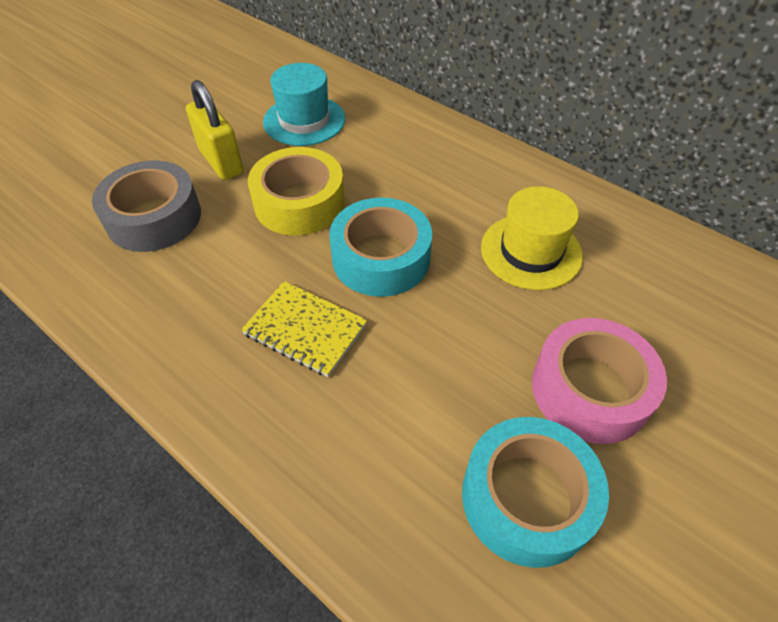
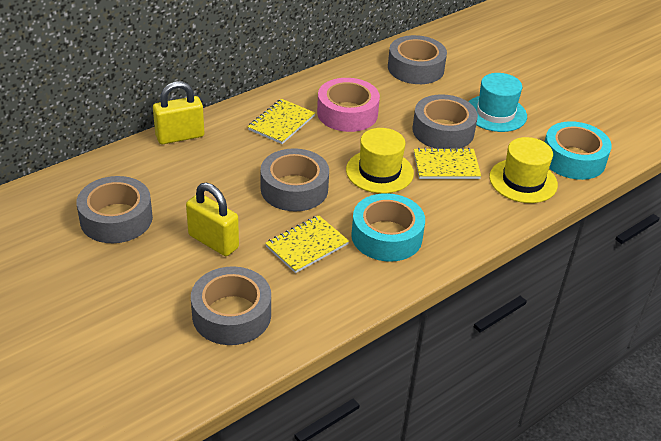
grey tape: 1 -> 5
yellow hat: 1 -> 2
yellow notebook: 1 -> 3
yellow padlock: 1 -> 2
yellow tape: 1 -> 0

